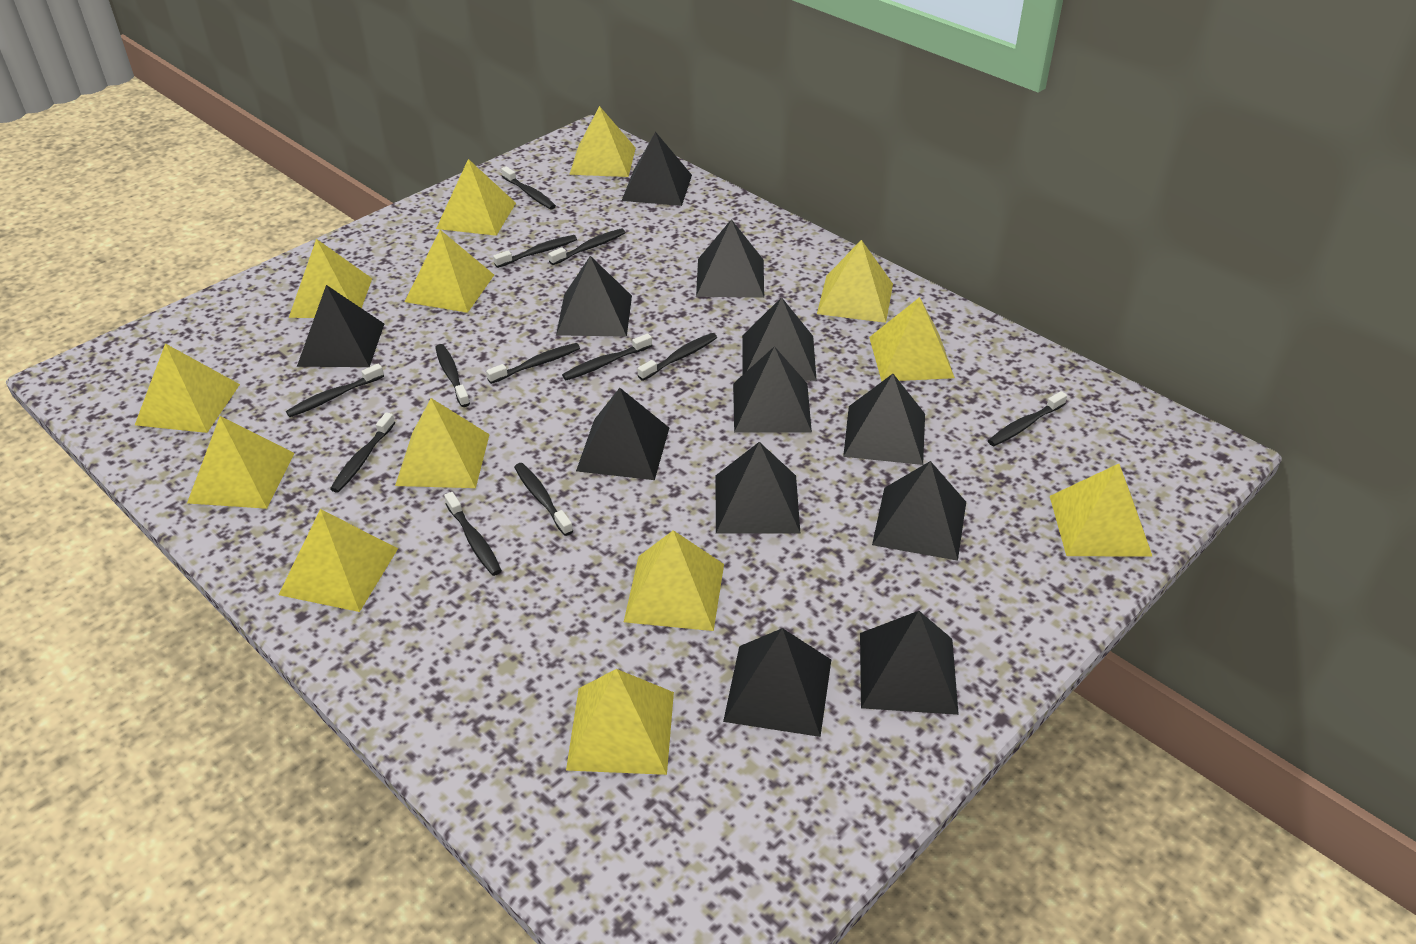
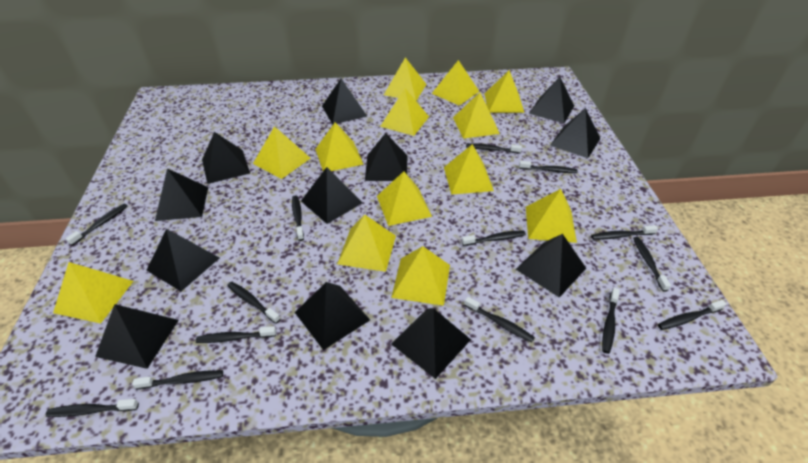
black toothbrush: 12 -> 14

